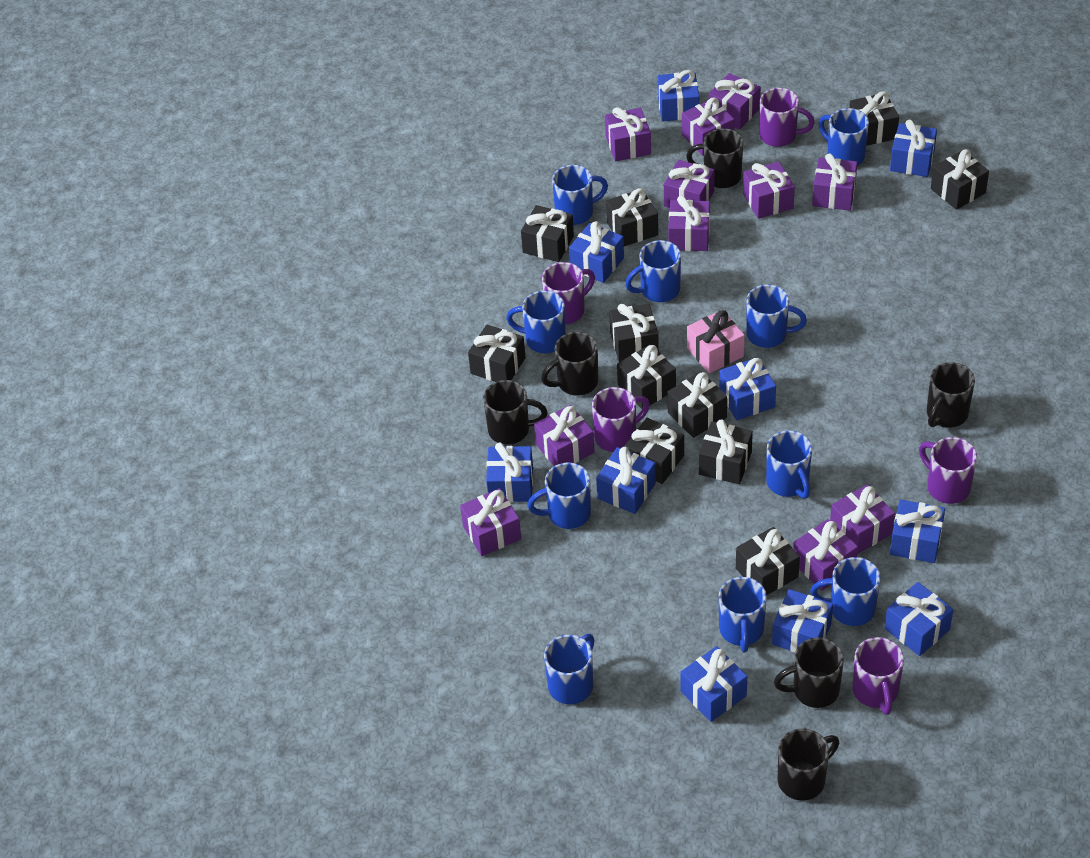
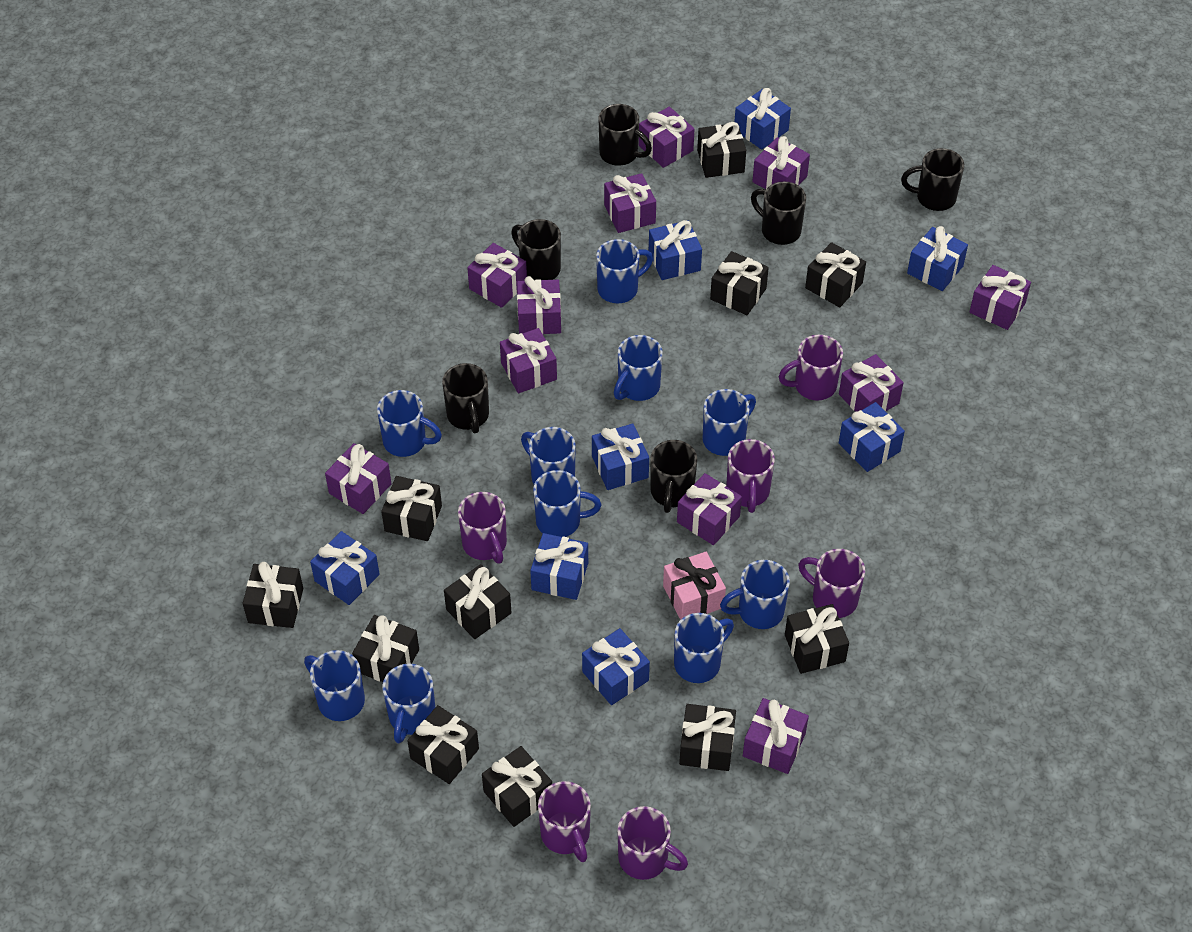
blue gift: 10 -> 8
purple mug: 5 -> 6

